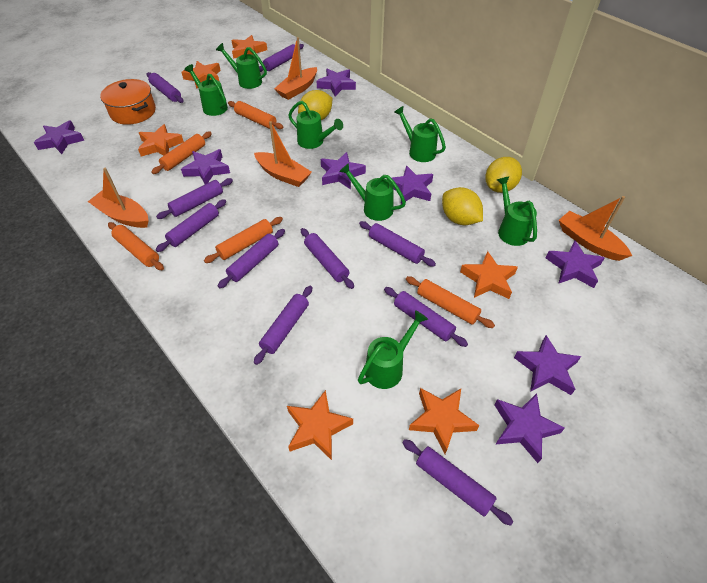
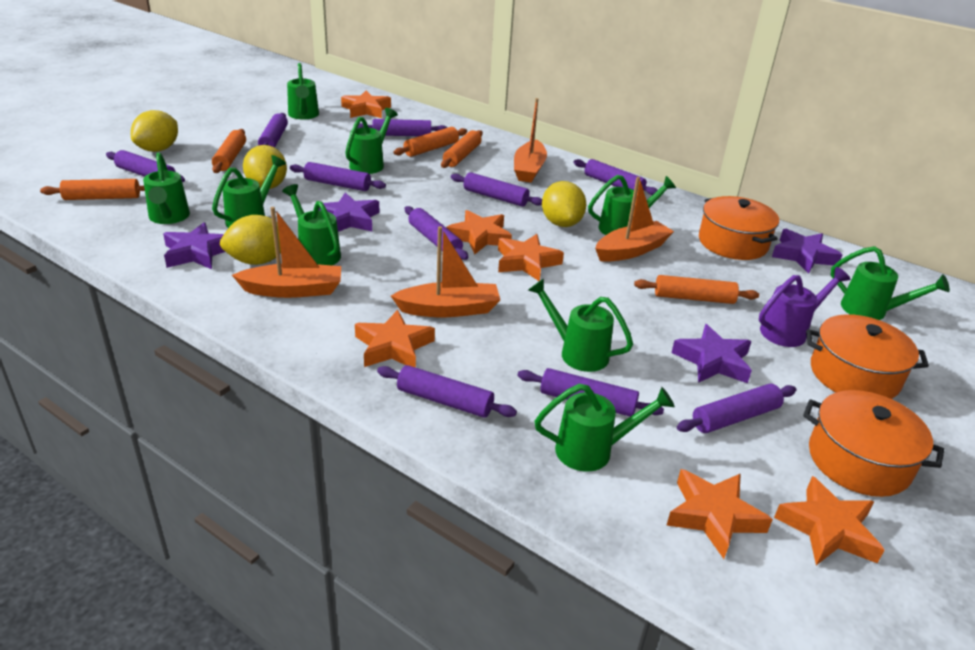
green watering can: 7 -> 9
orange pot: 1 -> 3
purple star: 8 -> 4
purple watering can: 0 -> 1
yellow lemon: 3 -> 4

